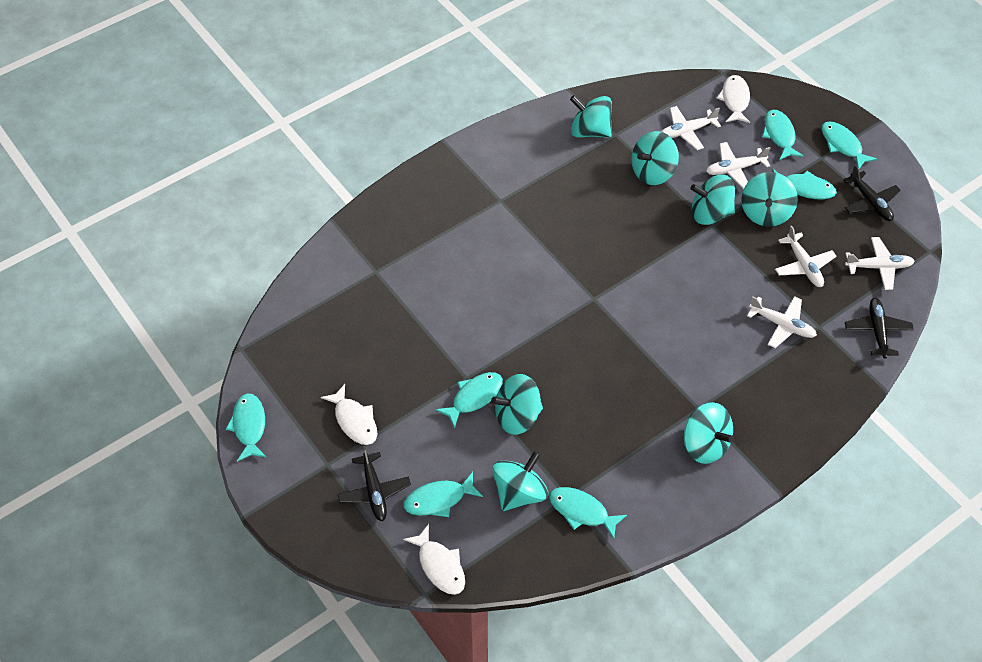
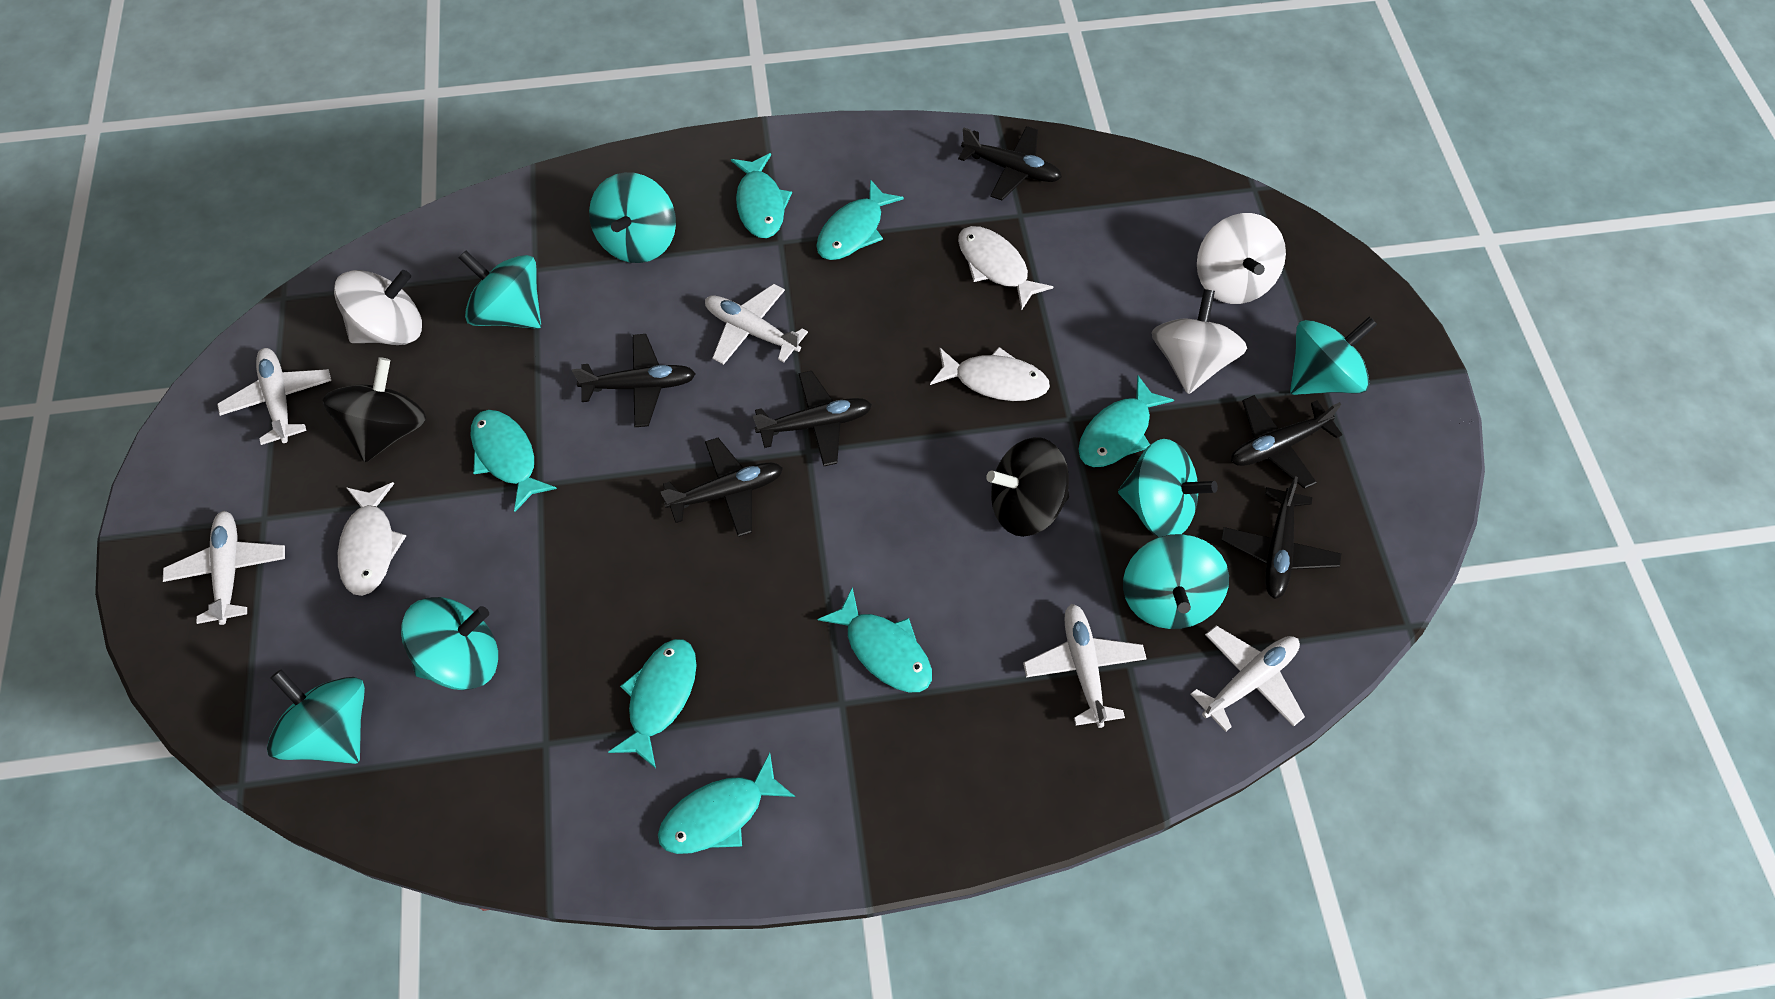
black plane: 3 -> 6
black spinning top: 0 -> 2
white spinning top: 0 -> 3

